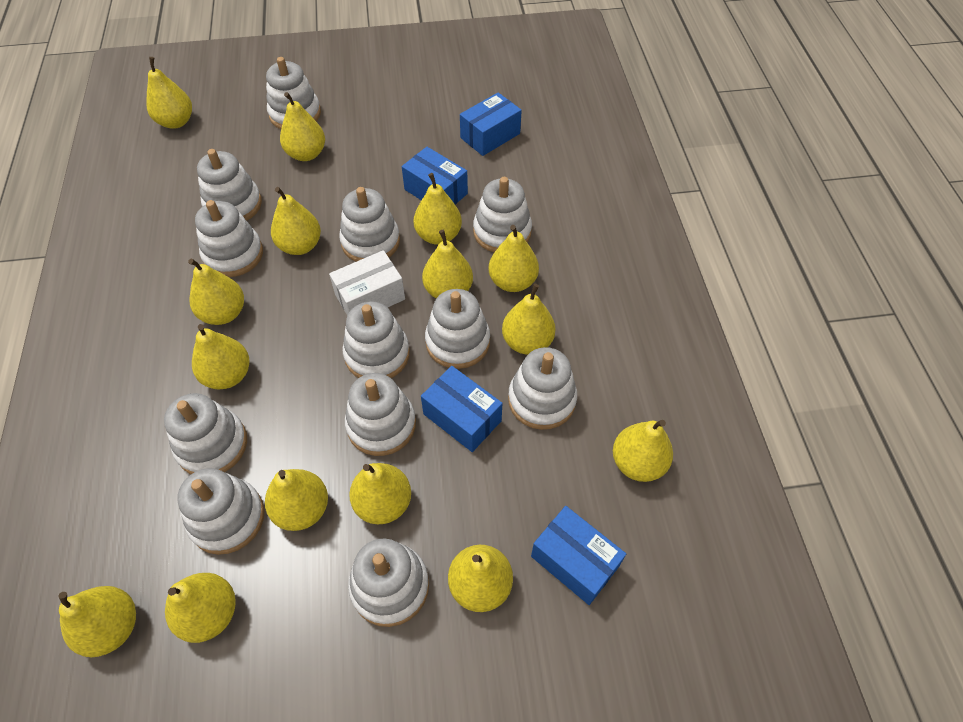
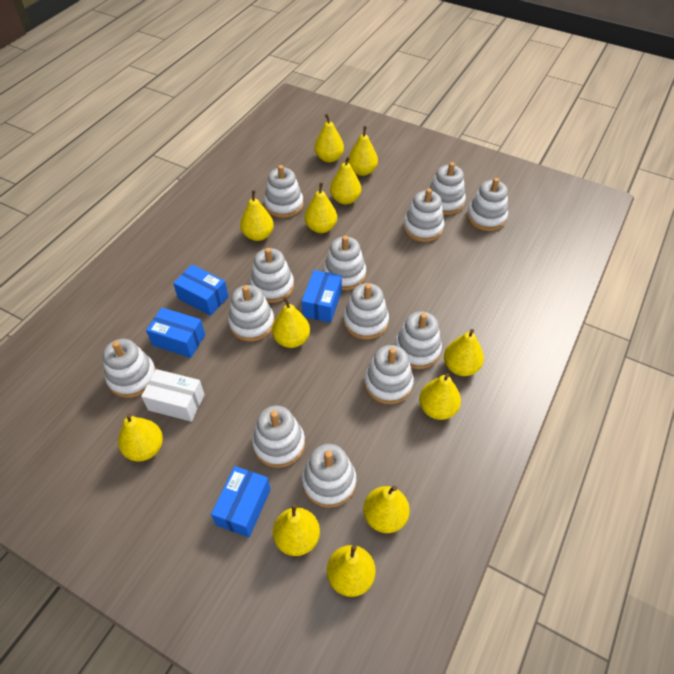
white stacking toy: 12 -> 13
yellow pear: 15 -> 12

